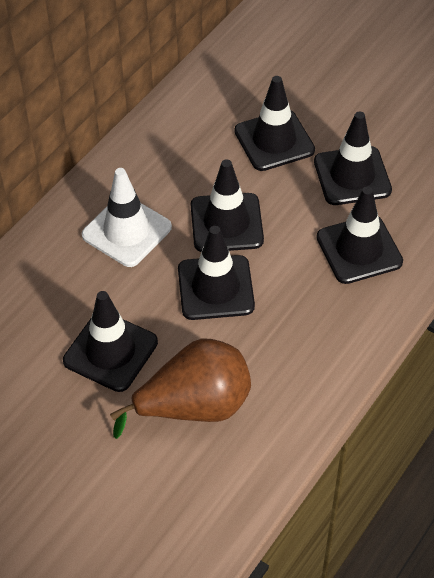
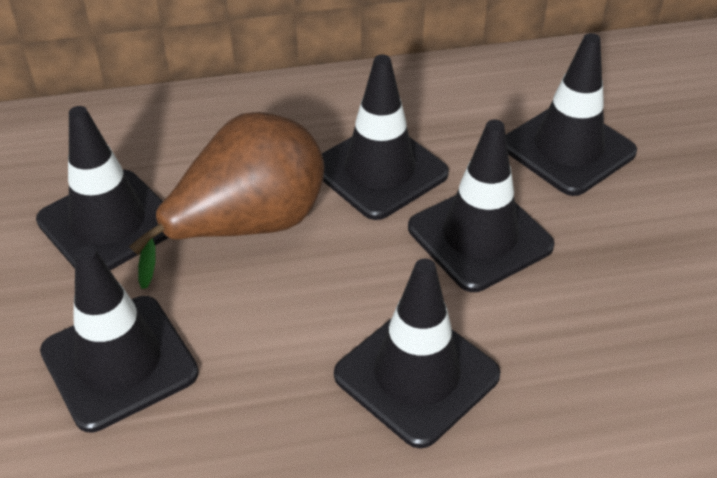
white traffic cone: 1 -> 0

